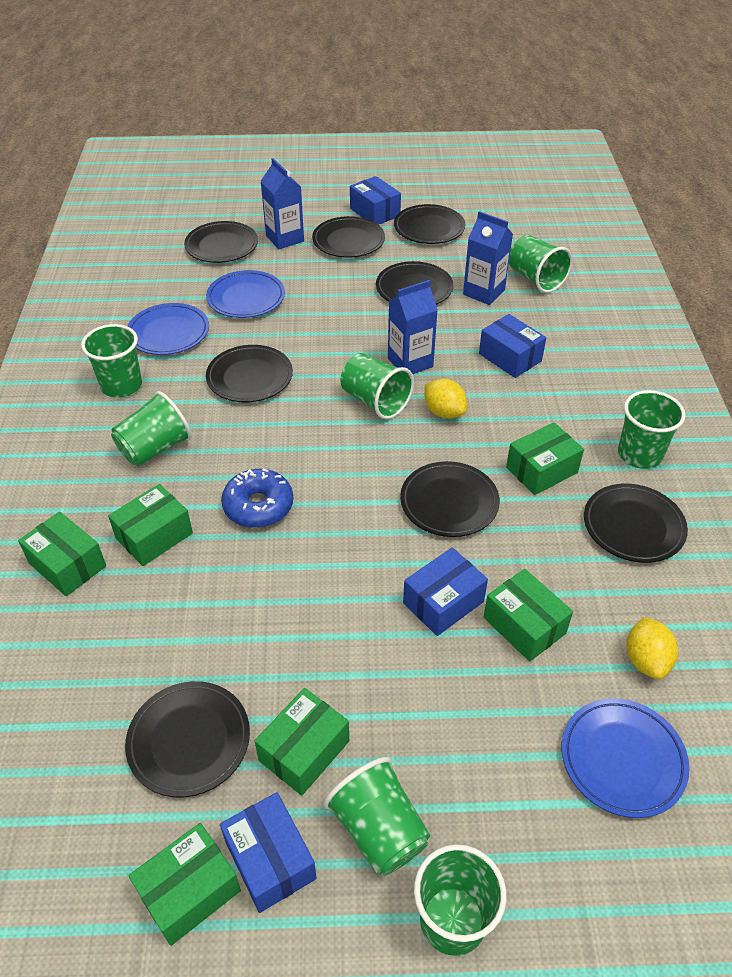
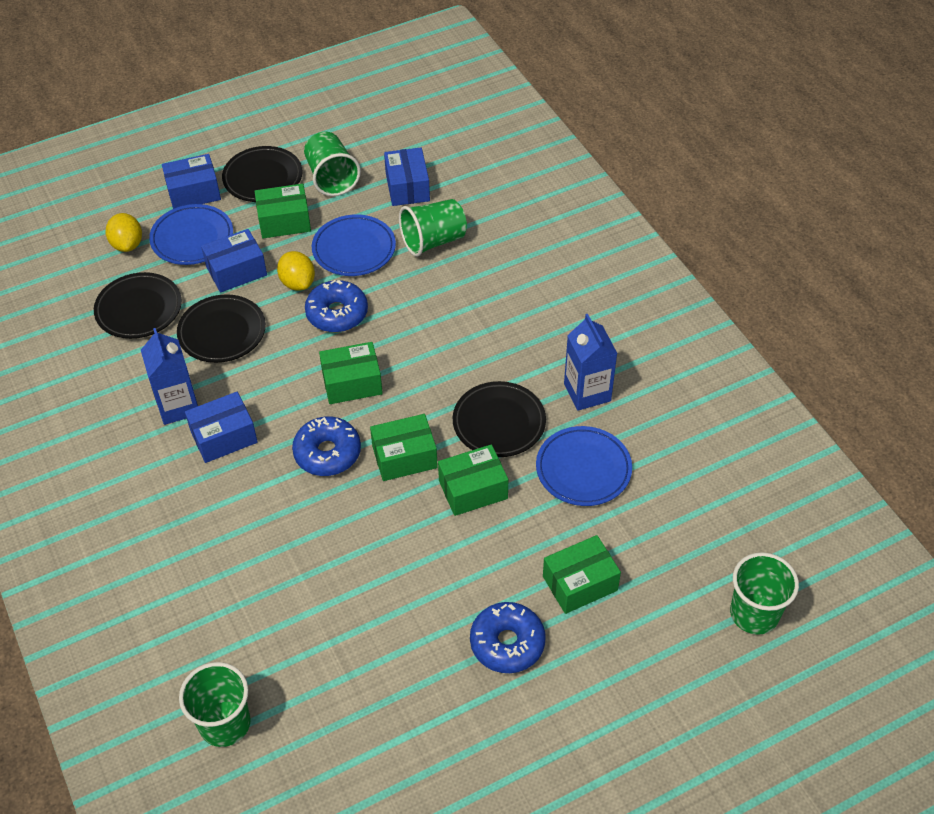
black plate: 8 -> 4
blue carton: 3 -> 2
blue donut: 1 -> 3
green box: 6 -> 5
green cup: 7 -> 4

